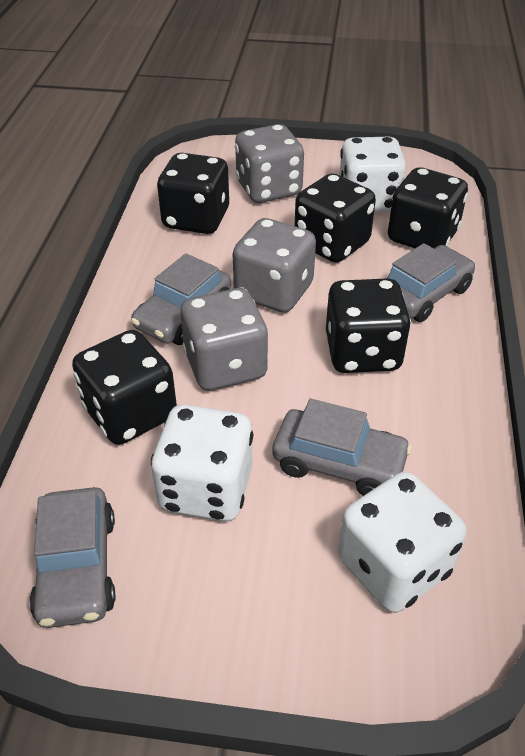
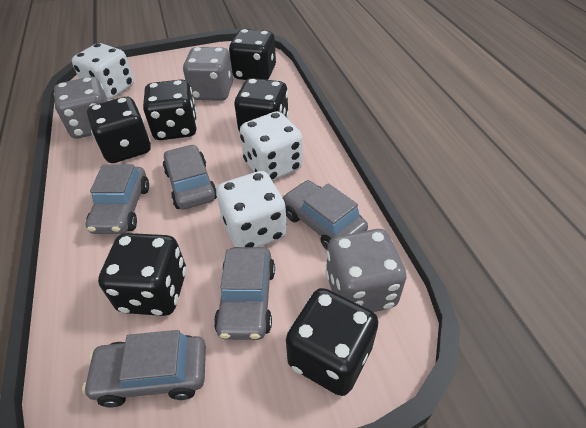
black dice: 5 -> 6
grey car: 4 -> 5

